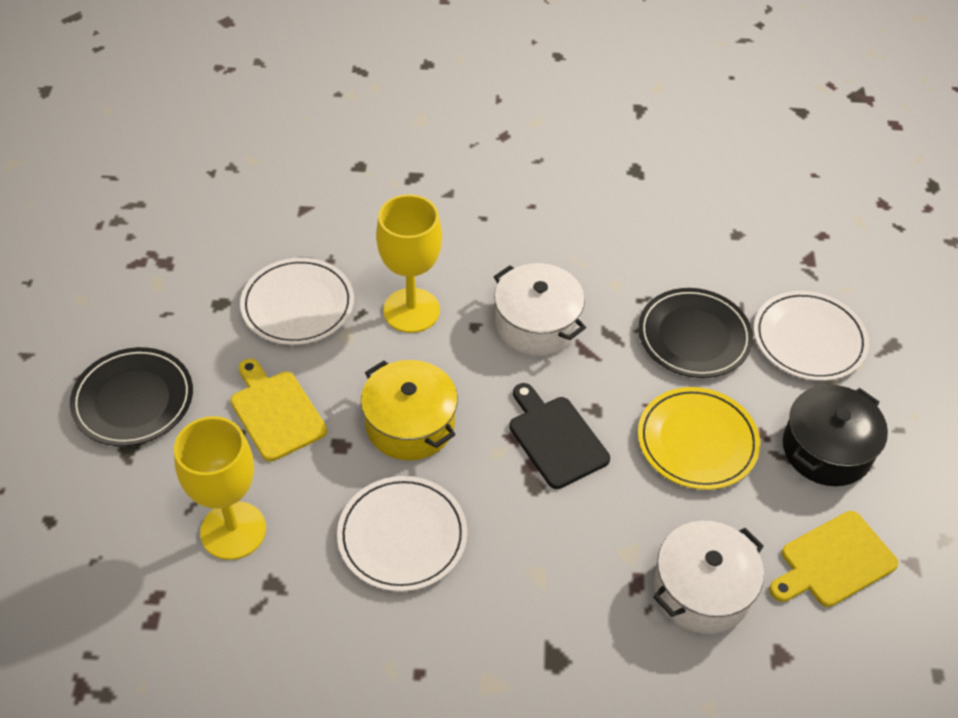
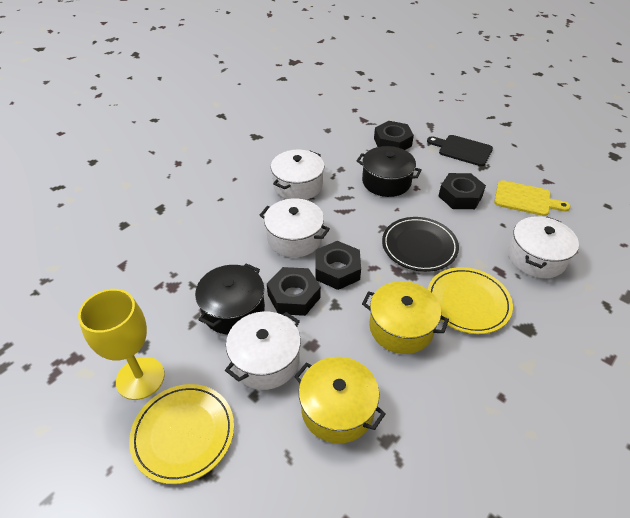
black nut: 0 -> 4
black plate: 2 -> 1
black pot: 1 -> 2
white plate: 3 -> 0
white pot: 2 -> 4
yellow cutting board: 2 -> 1
yellow goblet: 2 -> 1
yellow plate: 1 -> 2
yellow pot: 1 -> 2

